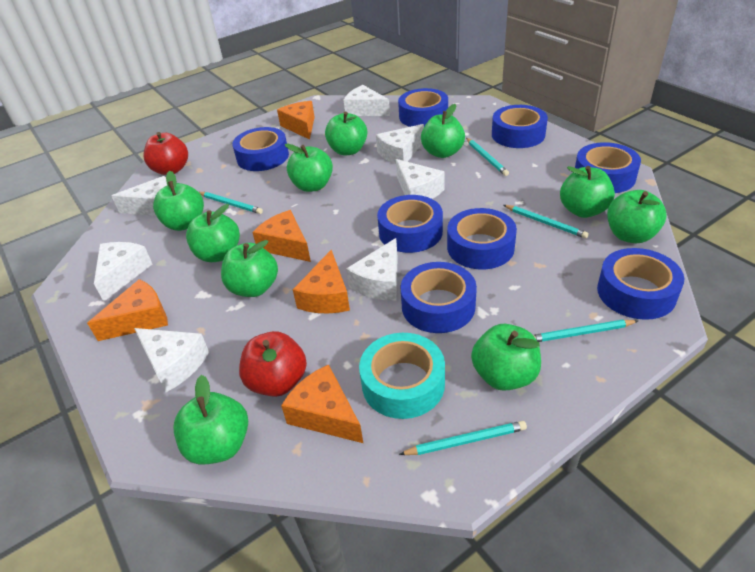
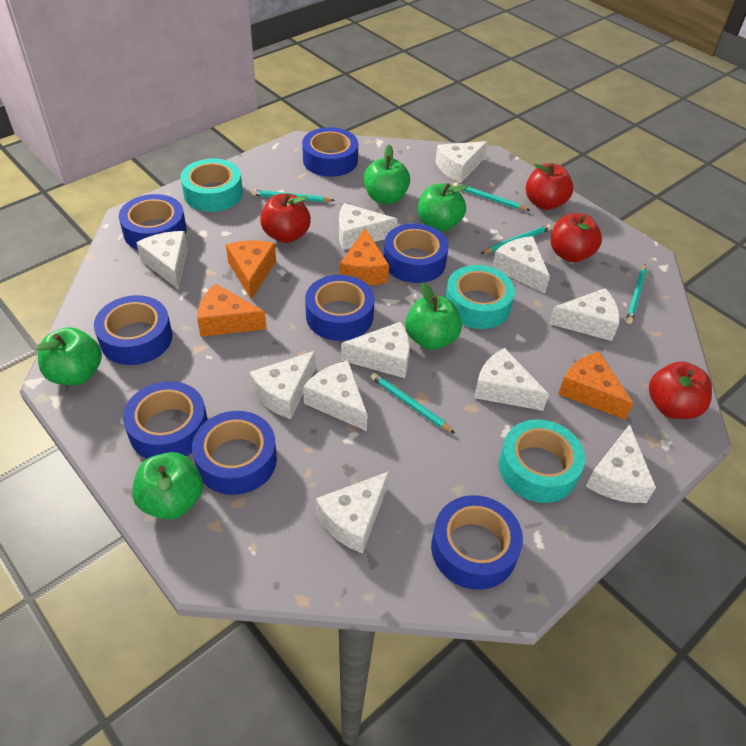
green apple: 10 -> 5
orange cheese: 5 -> 4
red apple: 2 -> 4
turquoise tape: 1 -> 3
white cheese: 7 -> 11

